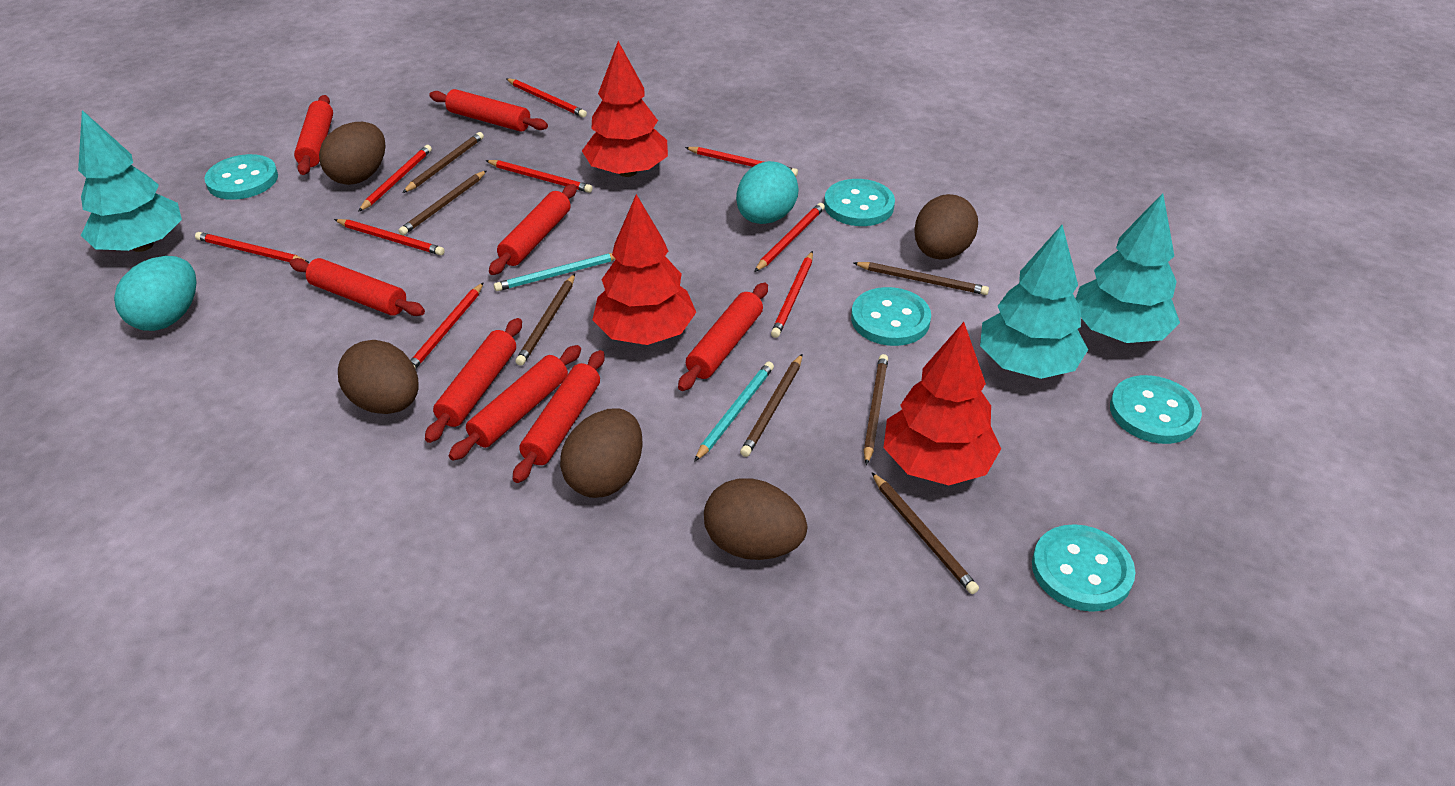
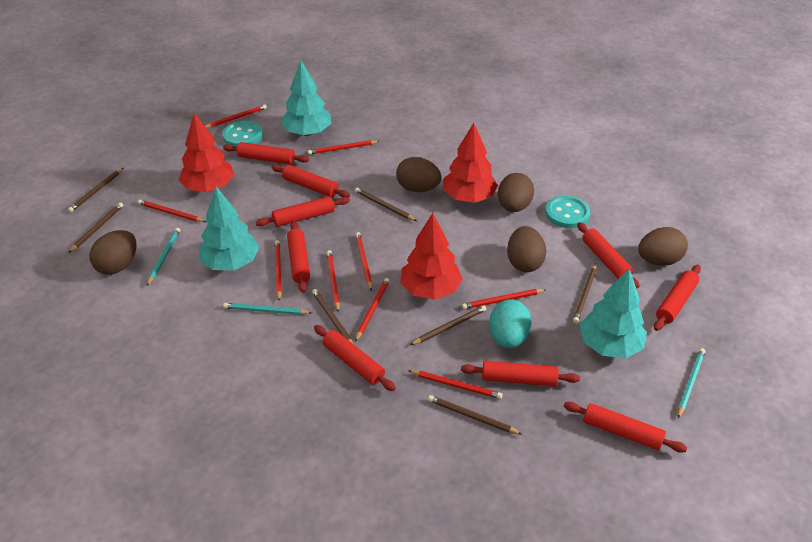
red rolling pin: 8 -> 9
turquoise button: 5 -> 2
turquoise egg: 2 -> 1
turquoise pencil: 2 -> 3

